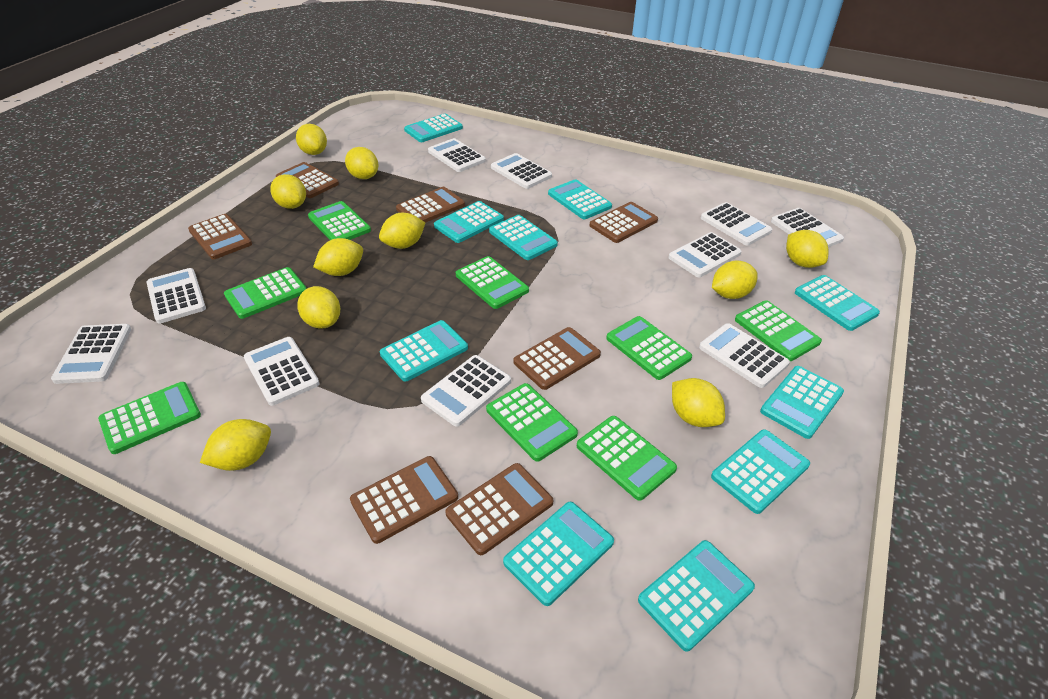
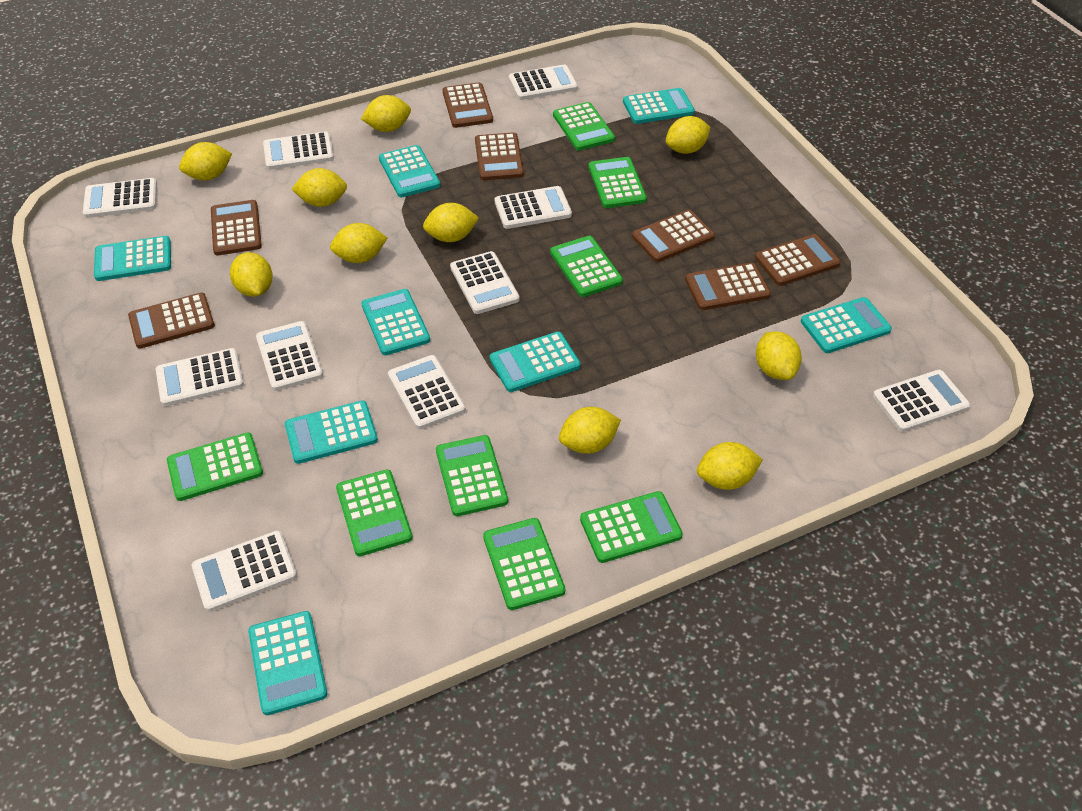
turquoise calculator: 10 -> 8

